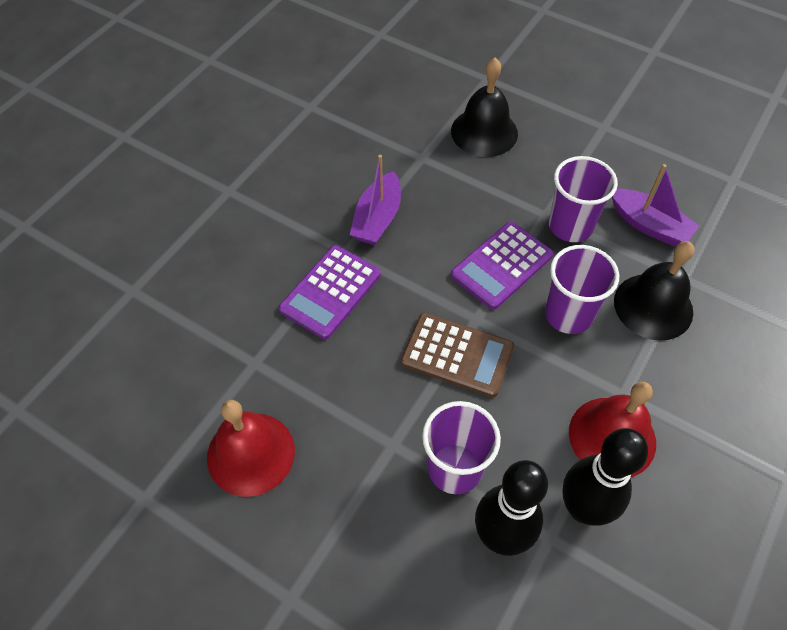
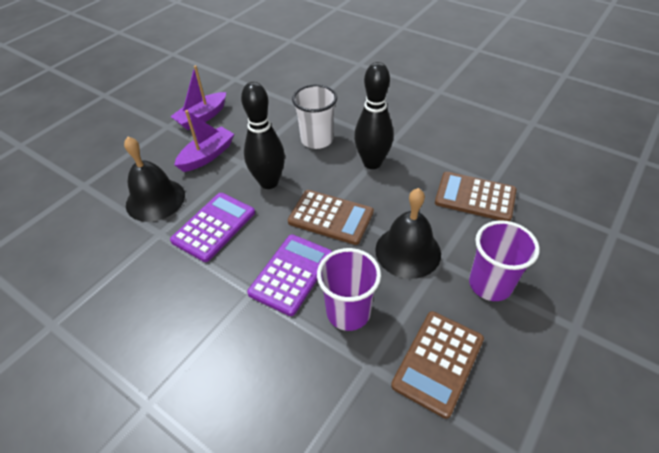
brown calculator: 1 -> 3
purple cup: 3 -> 2
red bell: 2 -> 0
white cup: 0 -> 1

